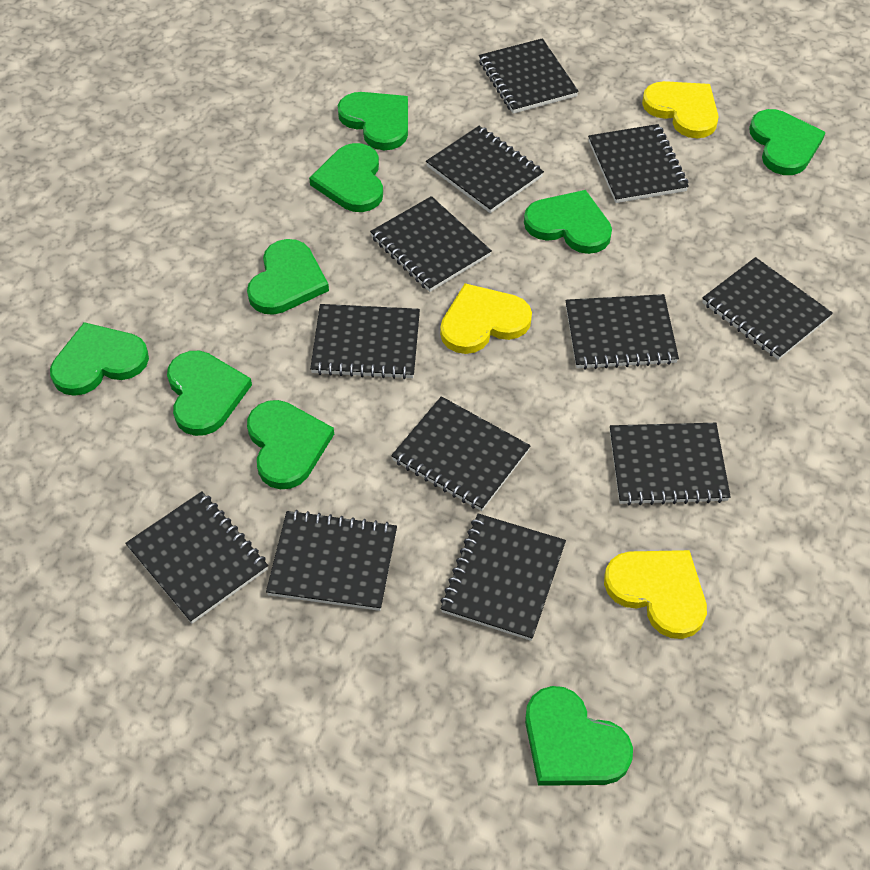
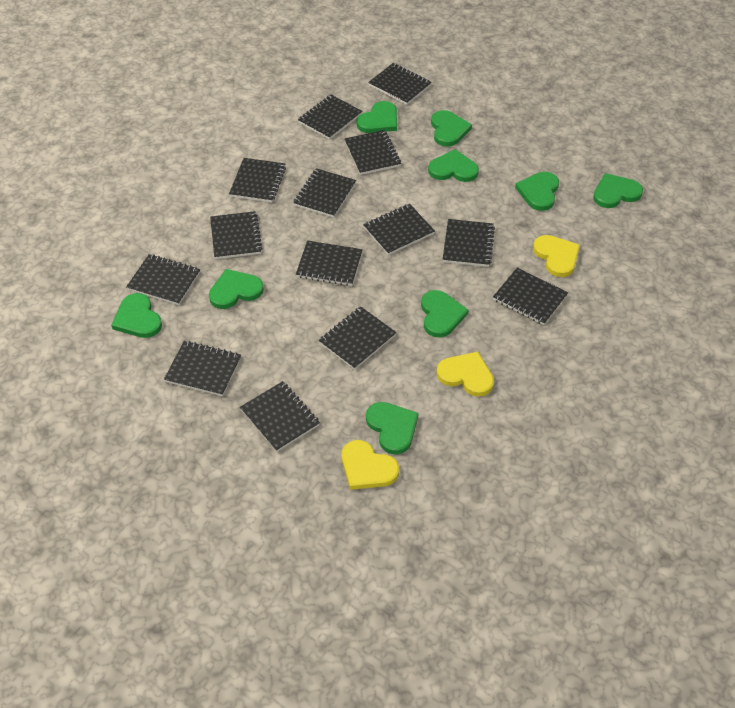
black notebook: 12 -> 14

